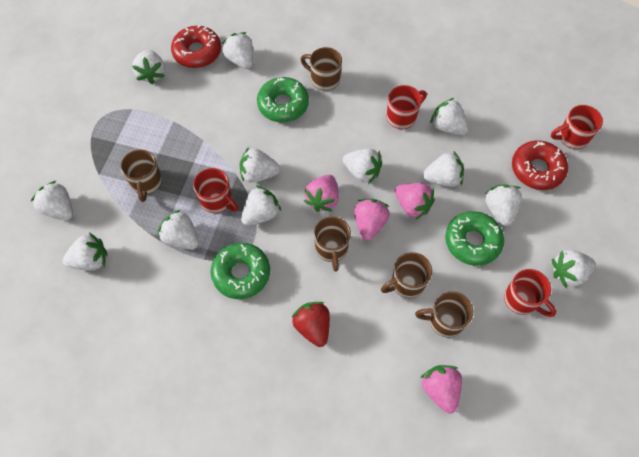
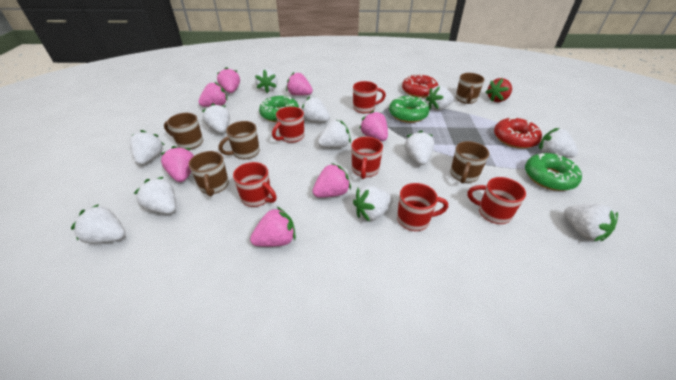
pink strawberry: 4 -> 7
red mug: 4 -> 6

